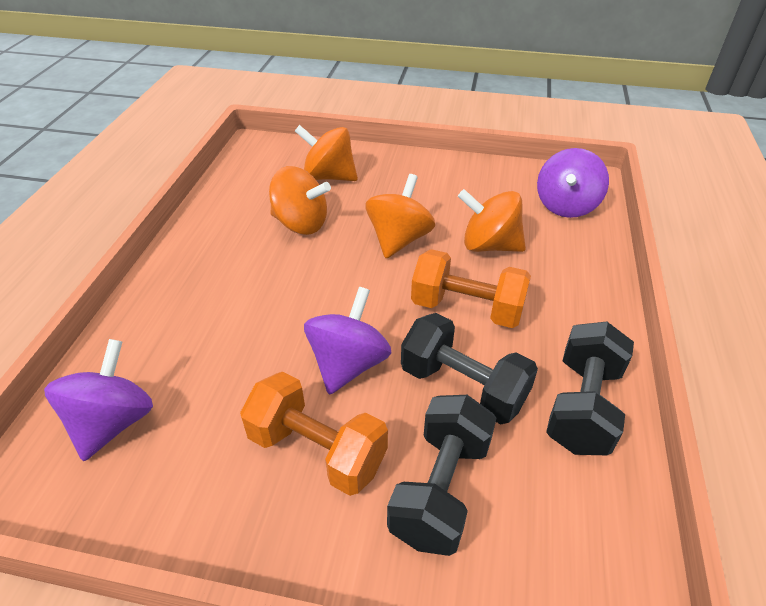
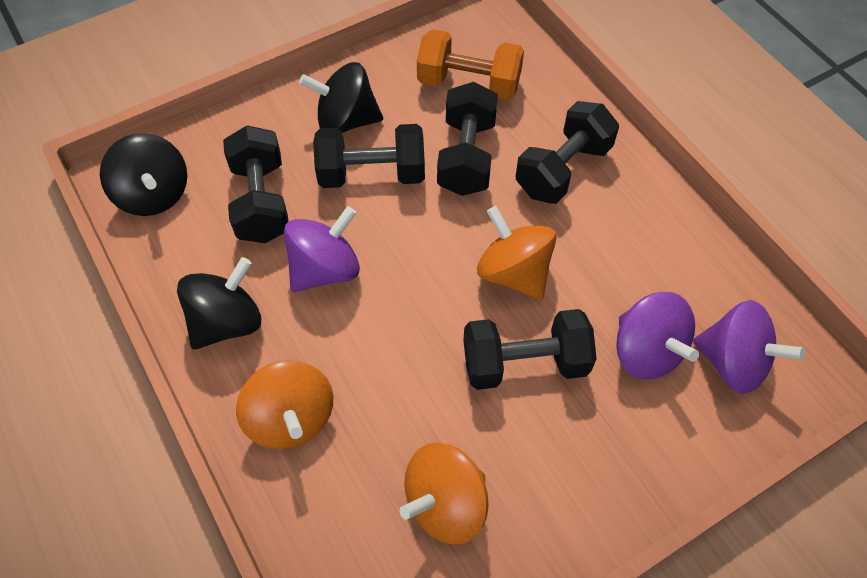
black dumbbell: 3 -> 5
black spinning top: 0 -> 3
orange dumbbell: 2 -> 1
orange spinning top: 4 -> 3

